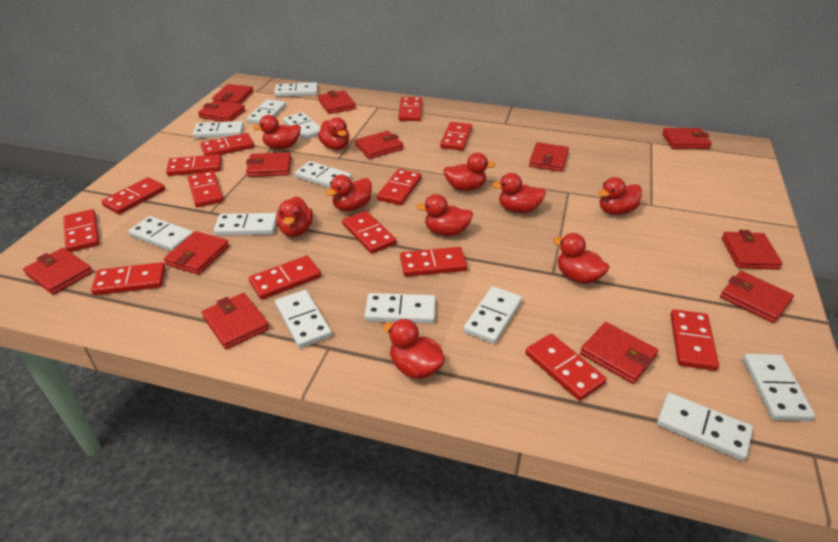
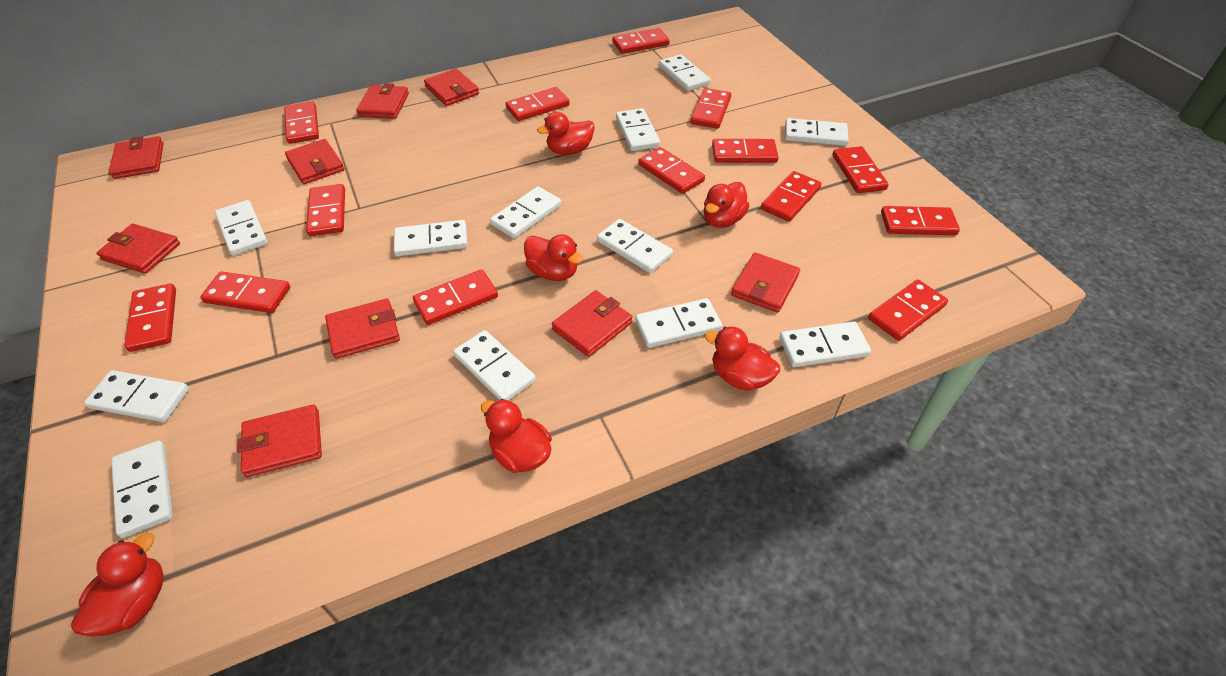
red duck: 10 -> 6
red wallet: 13 -> 9

